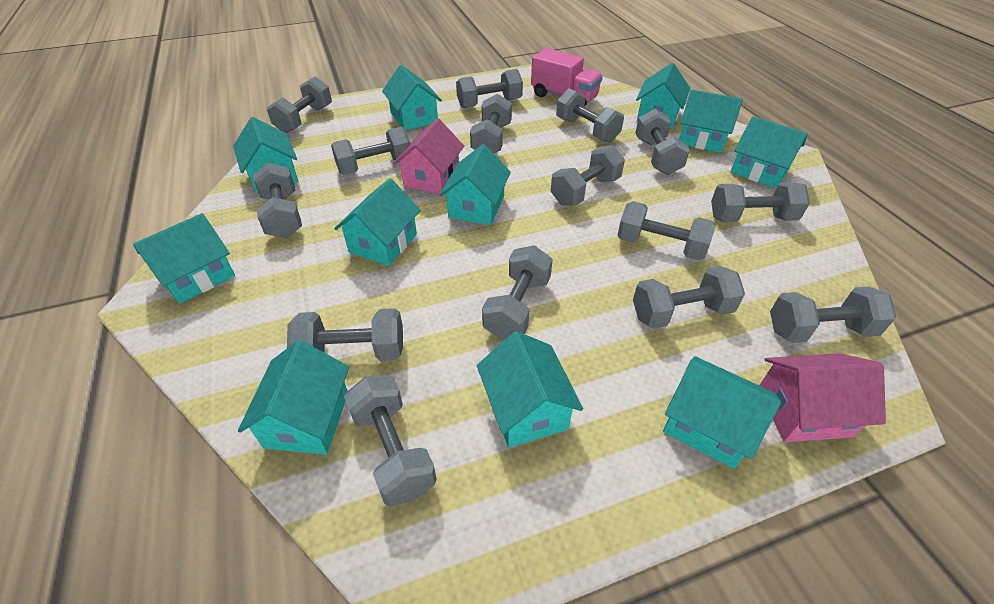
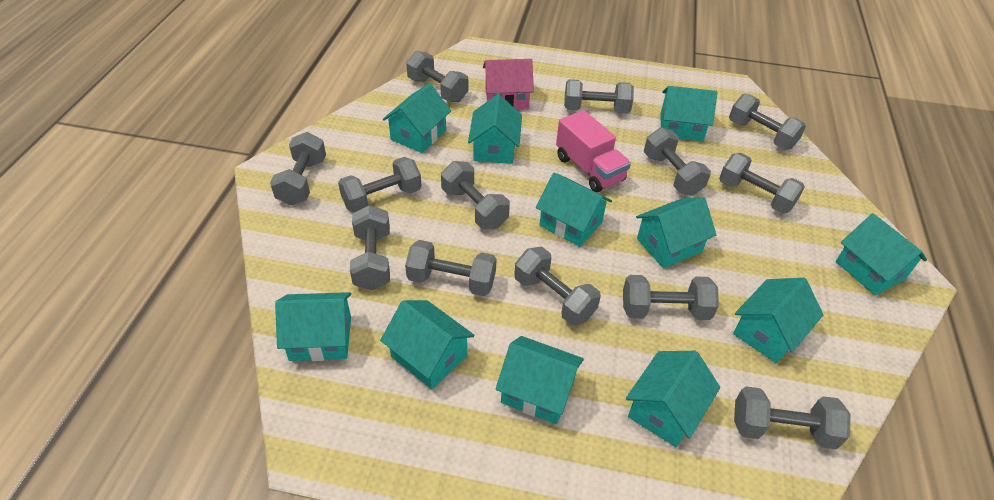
grey dumbbell: 15 -> 13
pink house: 2 -> 1

